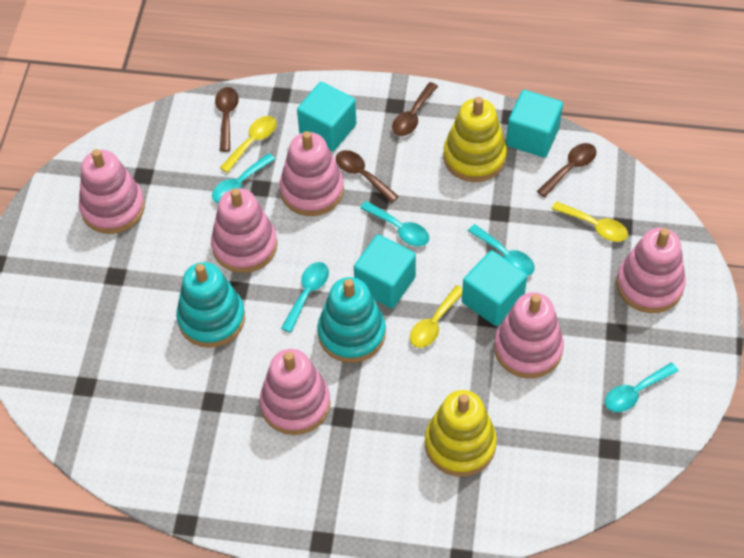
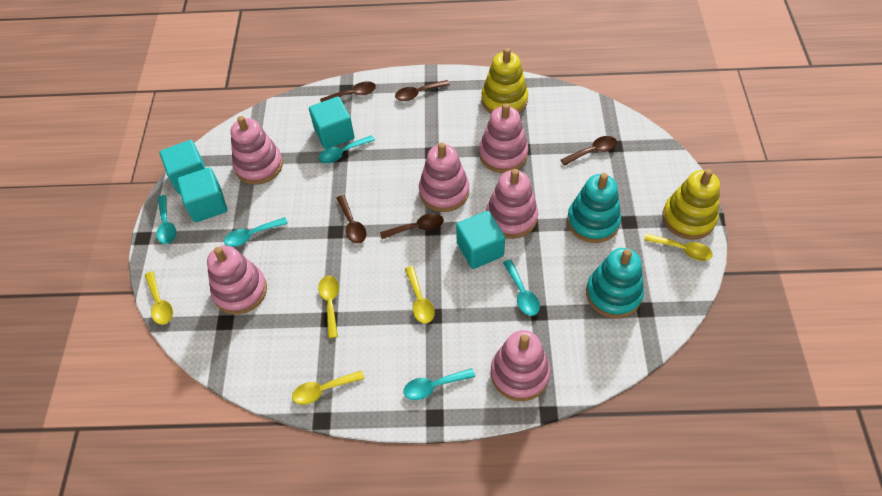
brown spoon: 4 -> 5
yellow spoon: 3 -> 5

